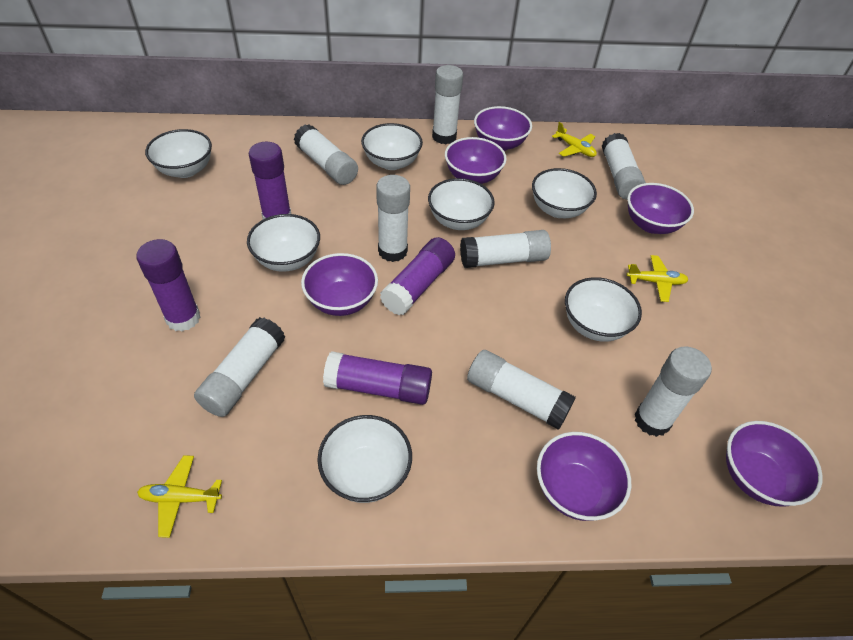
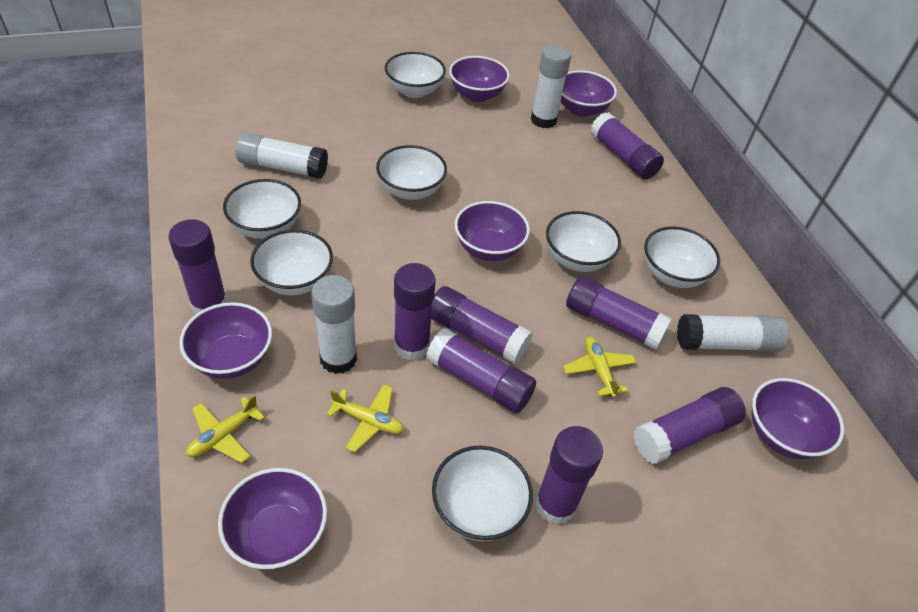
purple glue stick: 4 -> 8
white glue stick: 8 -> 4

